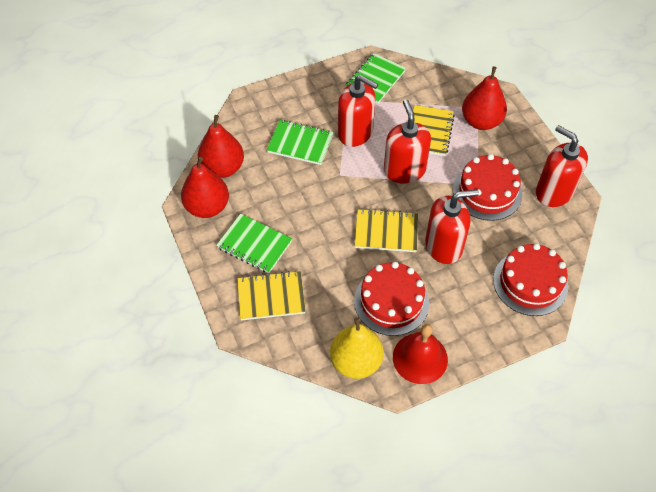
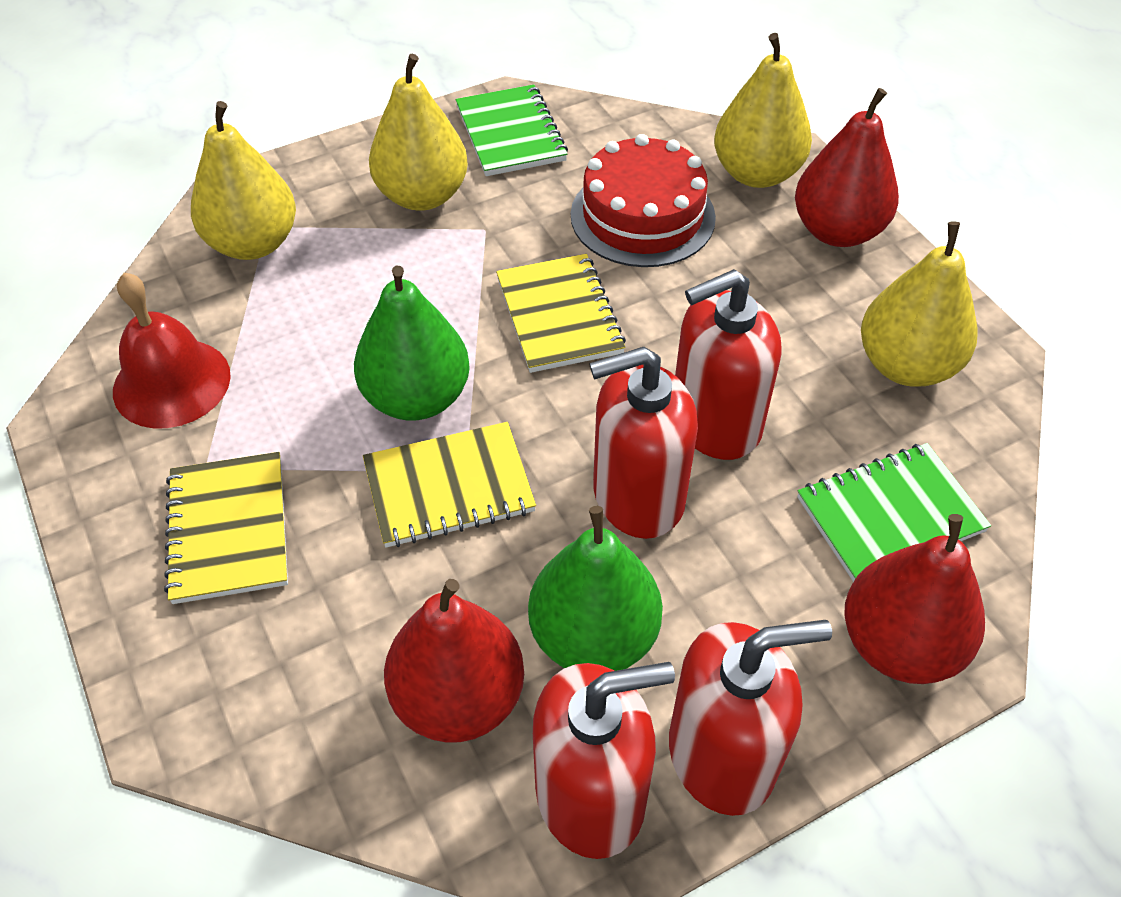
green notebook: 3 -> 2
green pear: 0 -> 2
red cake: 3 -> 1
yellow pear: 1 -> 4

